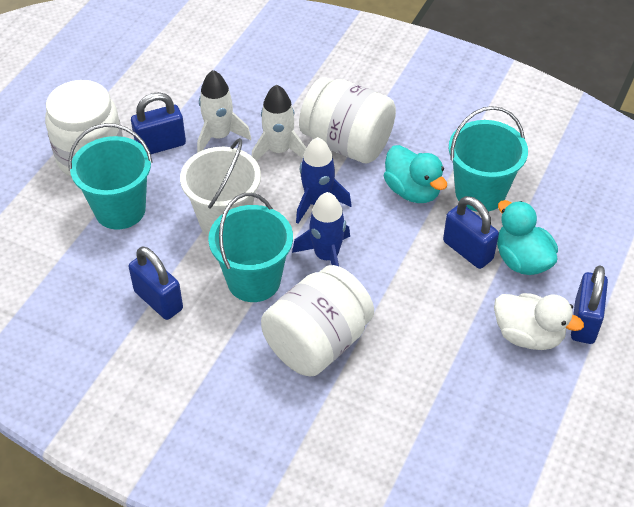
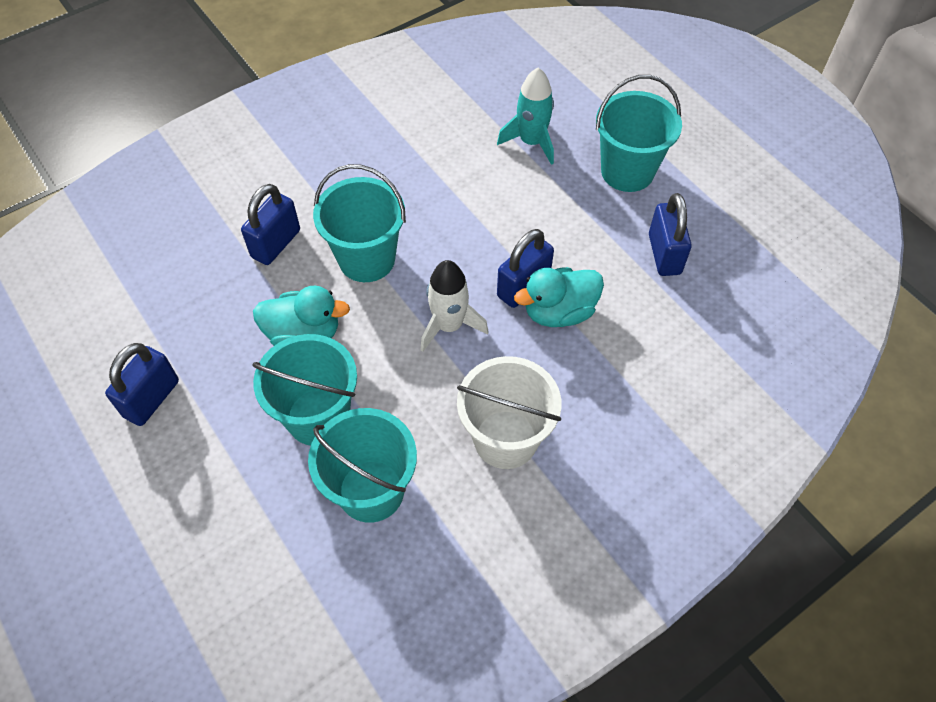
blue rocket: 2 -> 0
turquoise bucket: 3 -> 4
turquoise rocket: 0 -> 1
white duck: 1 -> 0
white jar: 3 -> 0
white rocket: 2 -> 1

